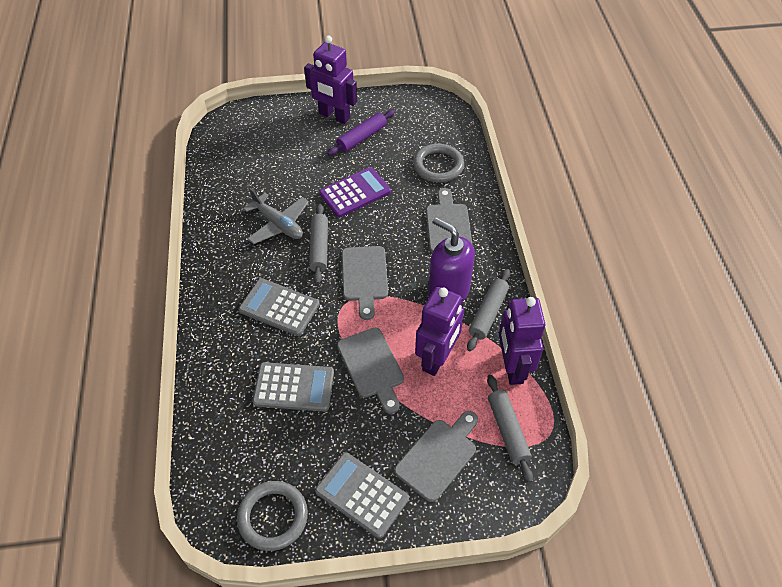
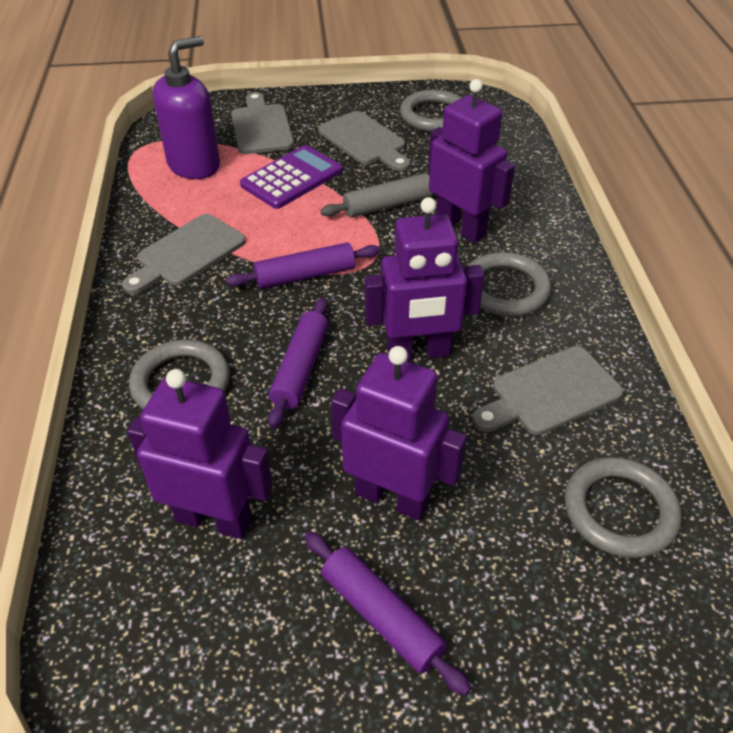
grey calculator: 3 -> 0
grey plane: 1 -> 0
grey ring: 2 -> 4
grey rolling pin: 3 -> 1
purple robot: 3 -> 4
purple rolling pin: 1 -> 3

